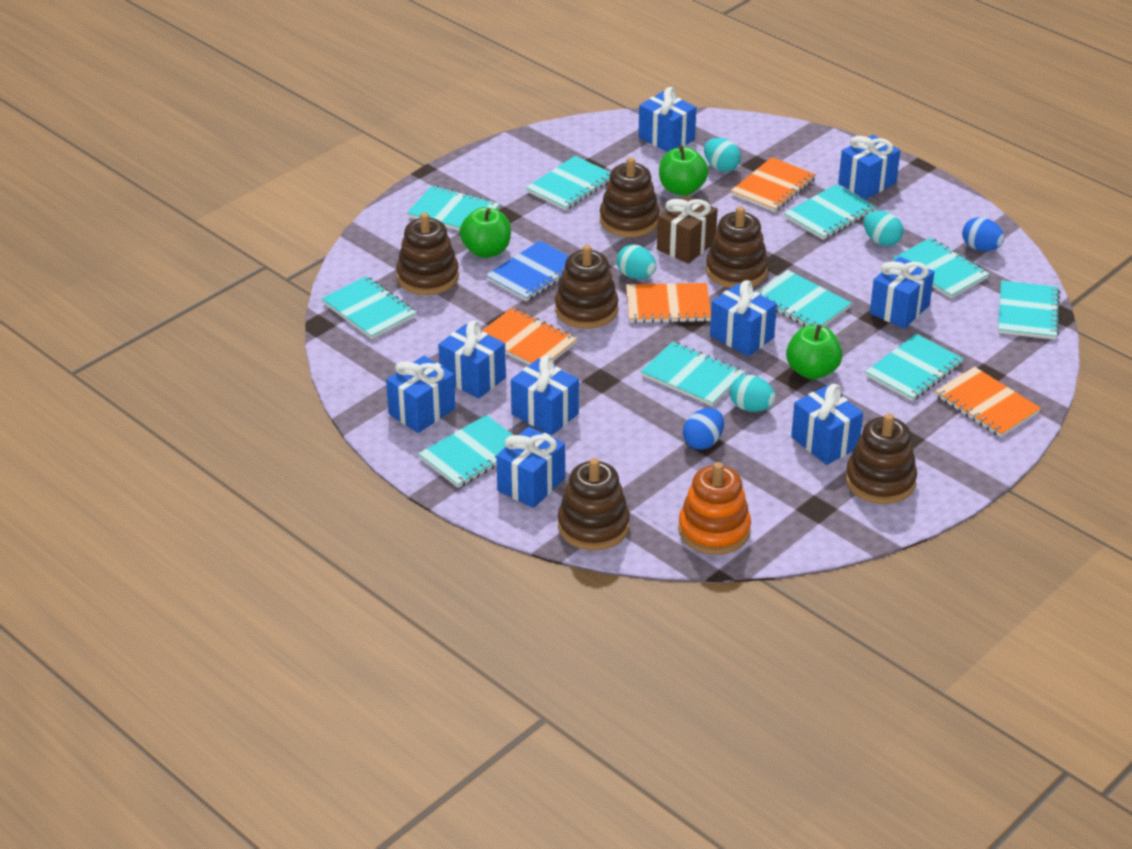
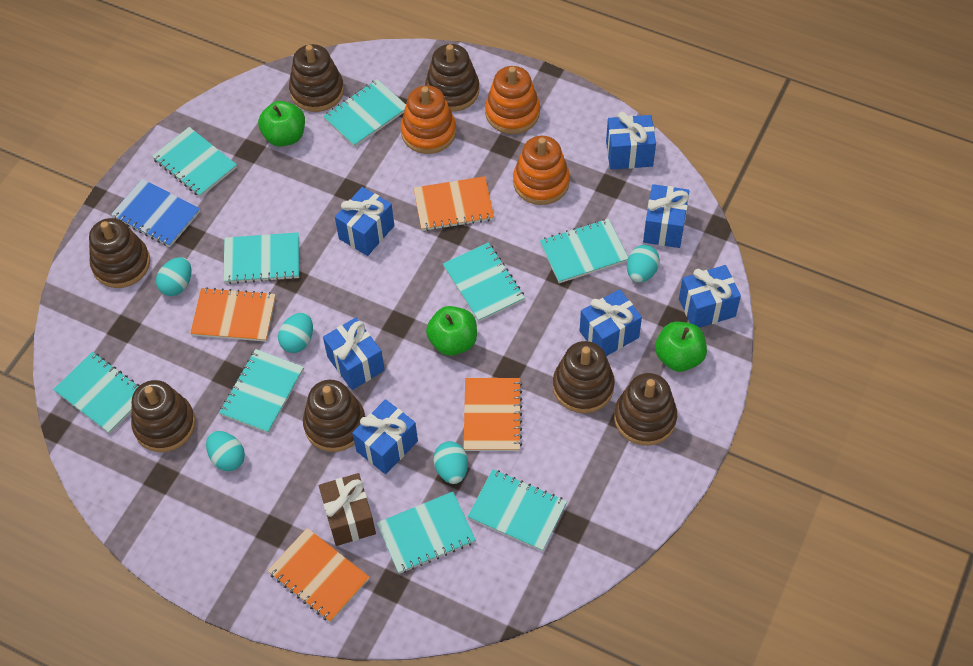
blue egg: 2 -> 0
blue gift: 9 -> 7
brown stacking toy: 6 -> 7
orange stacking toy: 1 -> 3
turquoise egg: 4 -> 5
turquoise notebook: 10 -> 9

